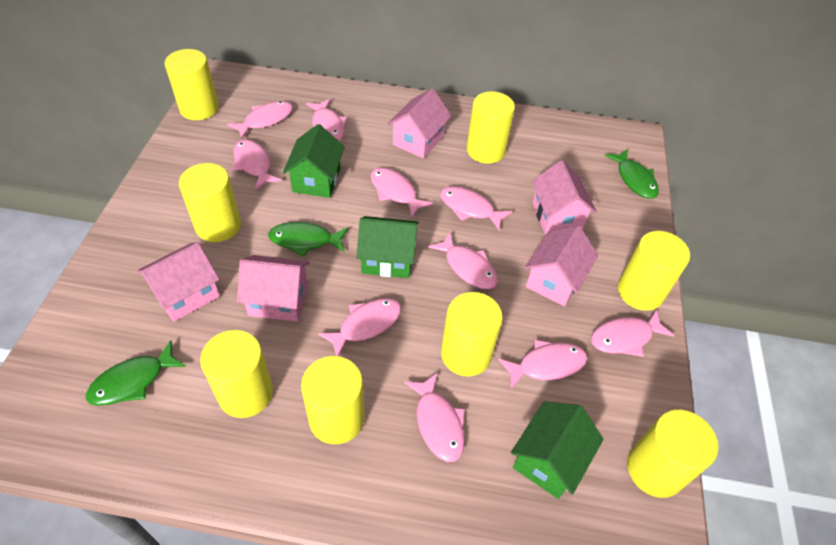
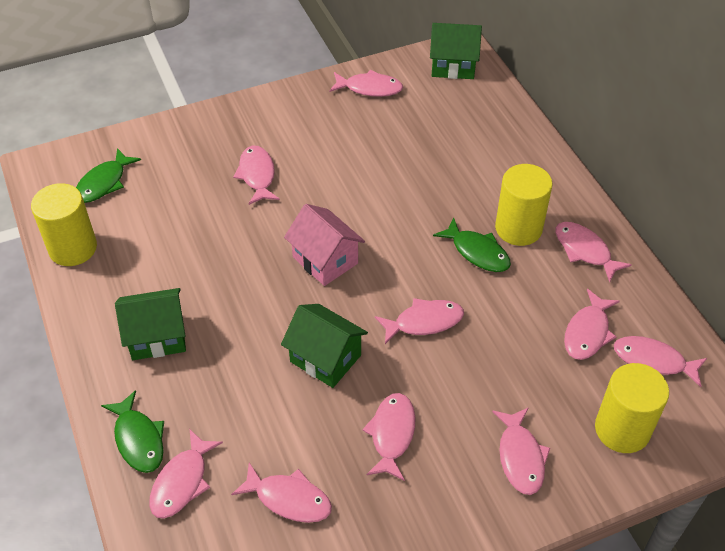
pink house: 5 -> 1
yellow cylinder: 8 -> 3

